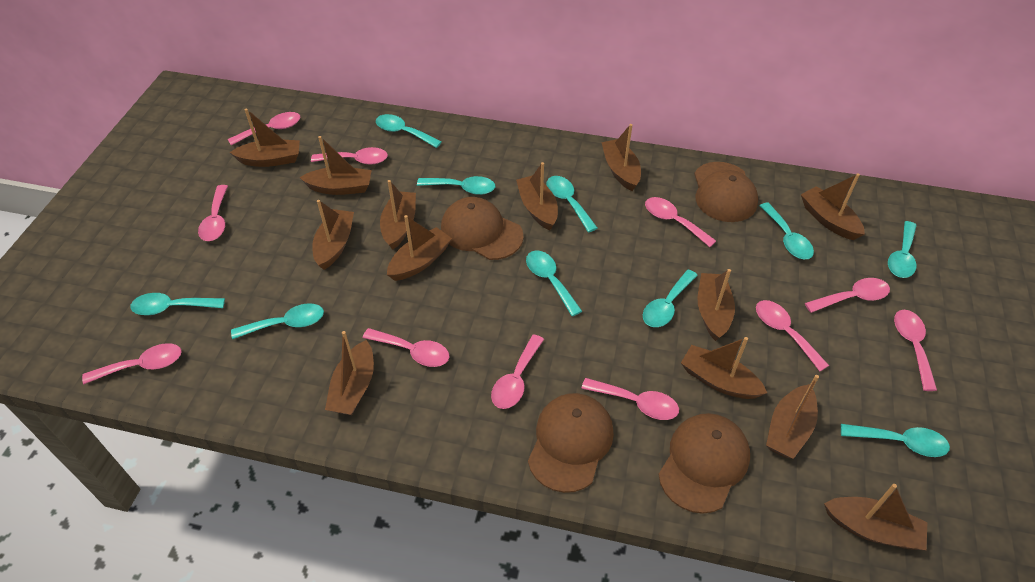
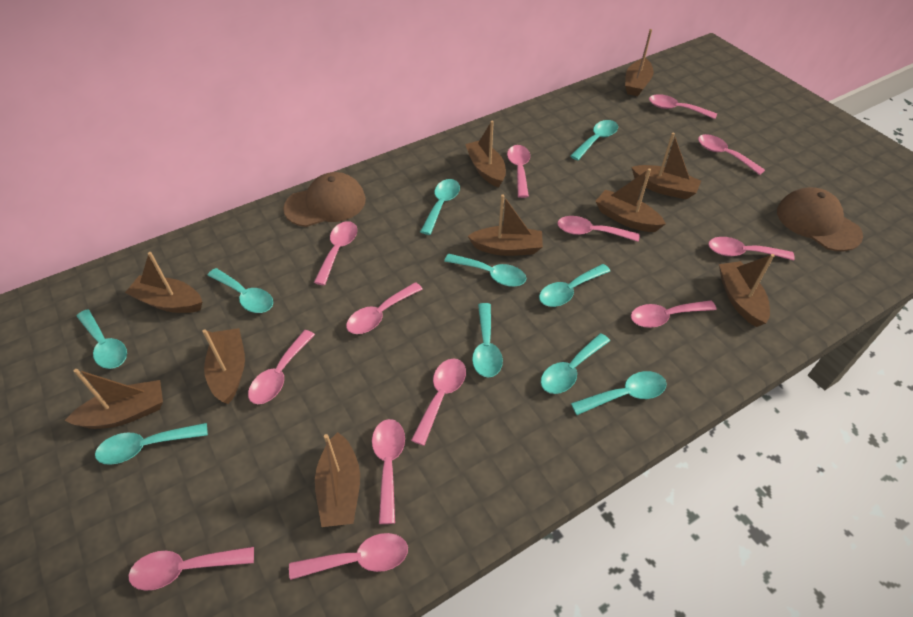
brown boat: 13 -> 10
brown cap: 4 -> 2
pink spoon: 11 -> 13

